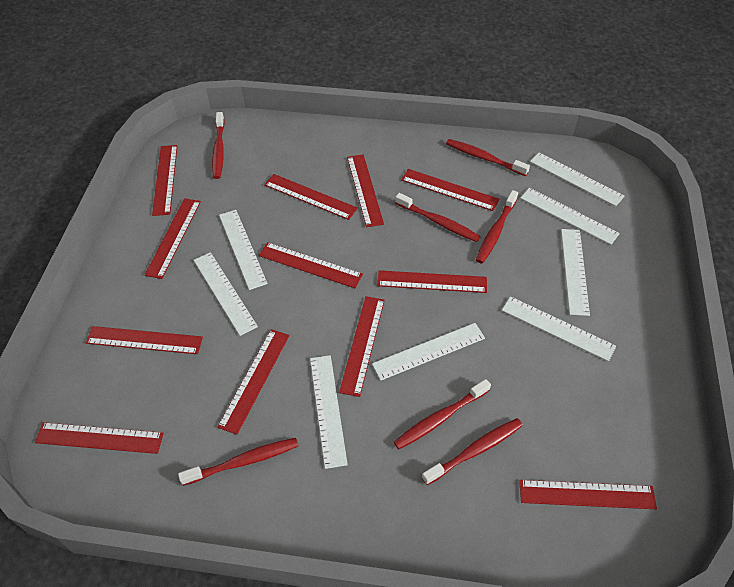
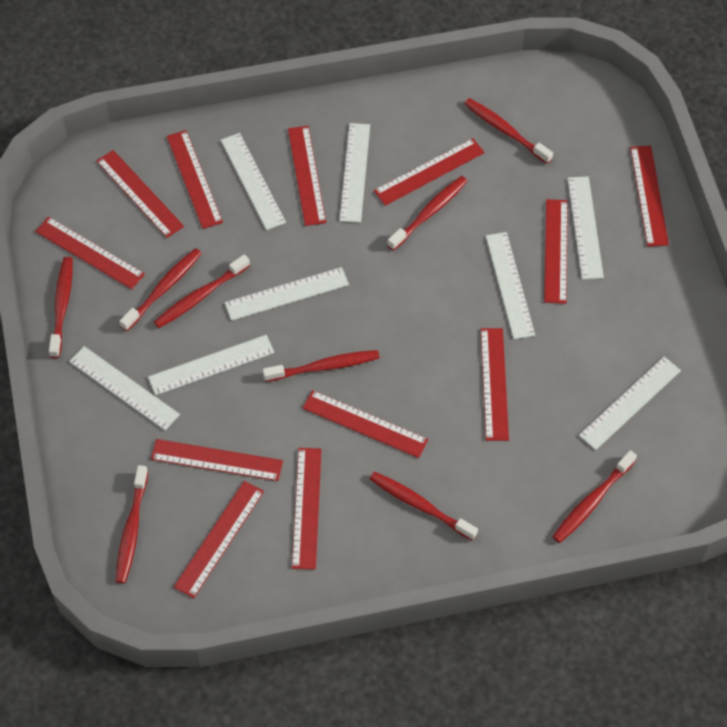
red toothbrush: 7 -> 9

